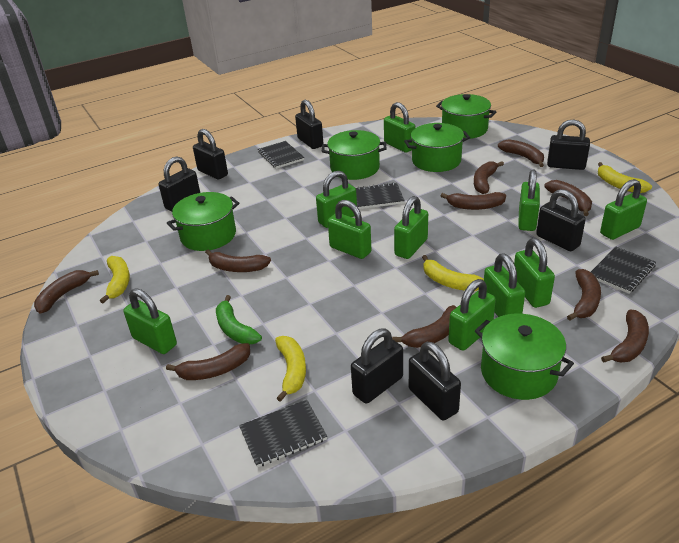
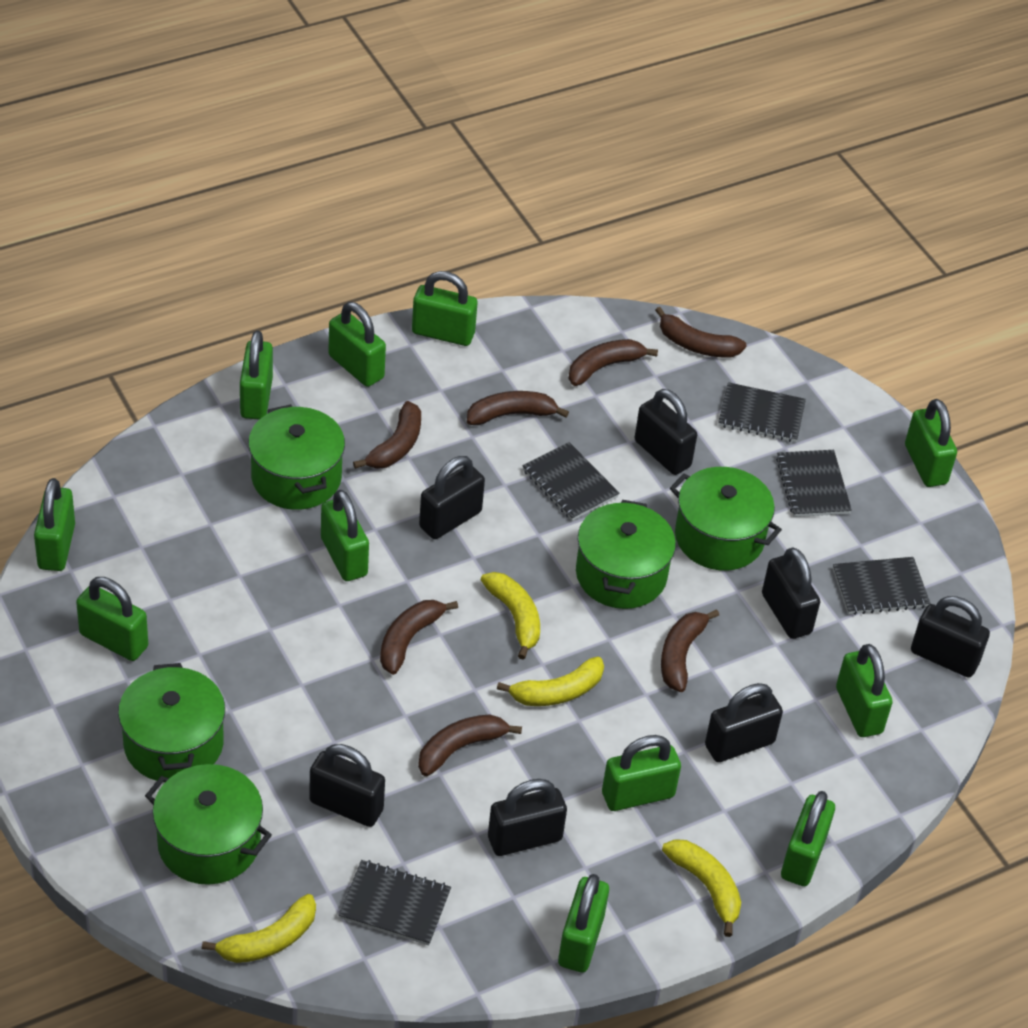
black notebook: 4 -> 5
brown banana: 10 -> 7
green banana: 1 -> 0
green padlock: 10 -> 11

